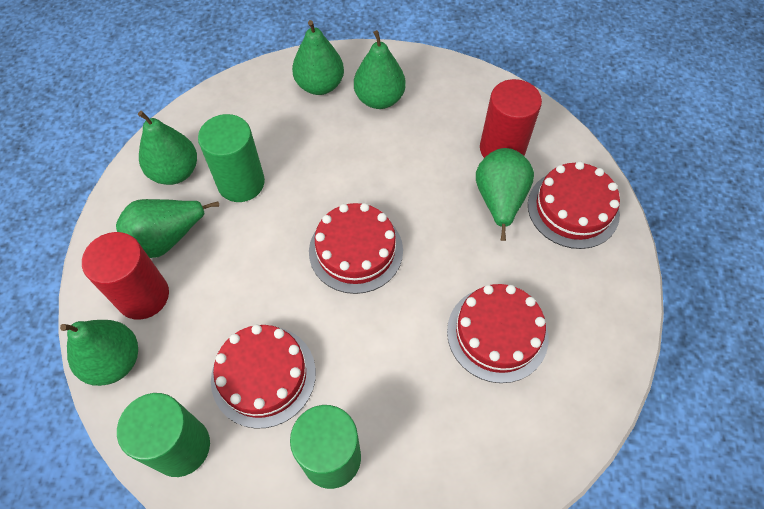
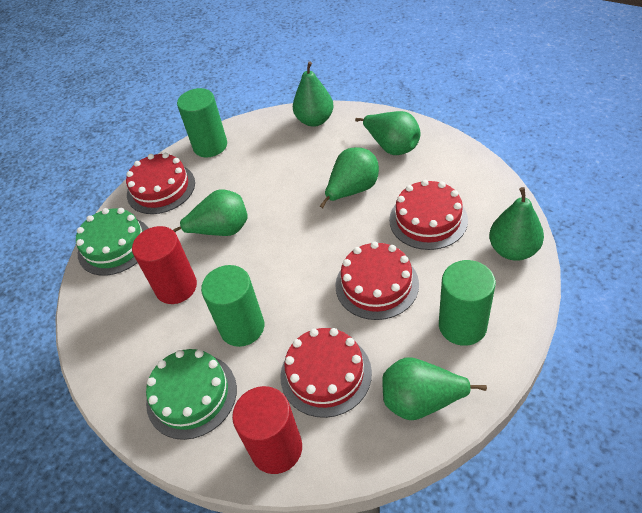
green cake: 0 -> 2

